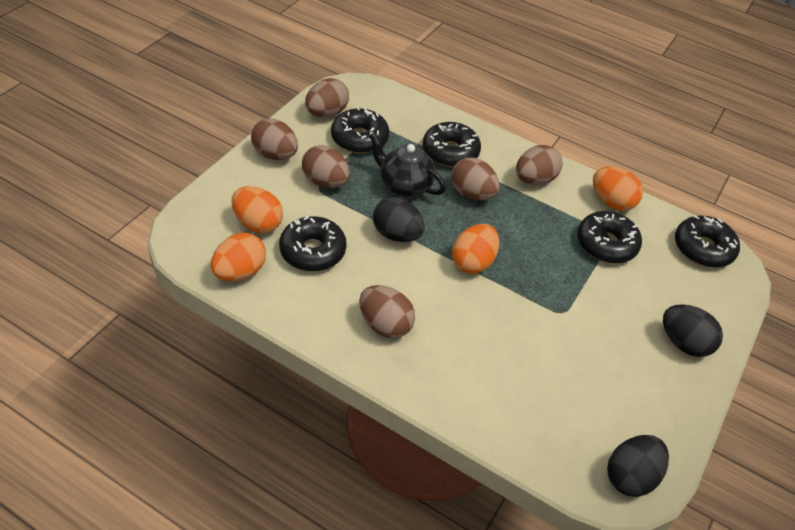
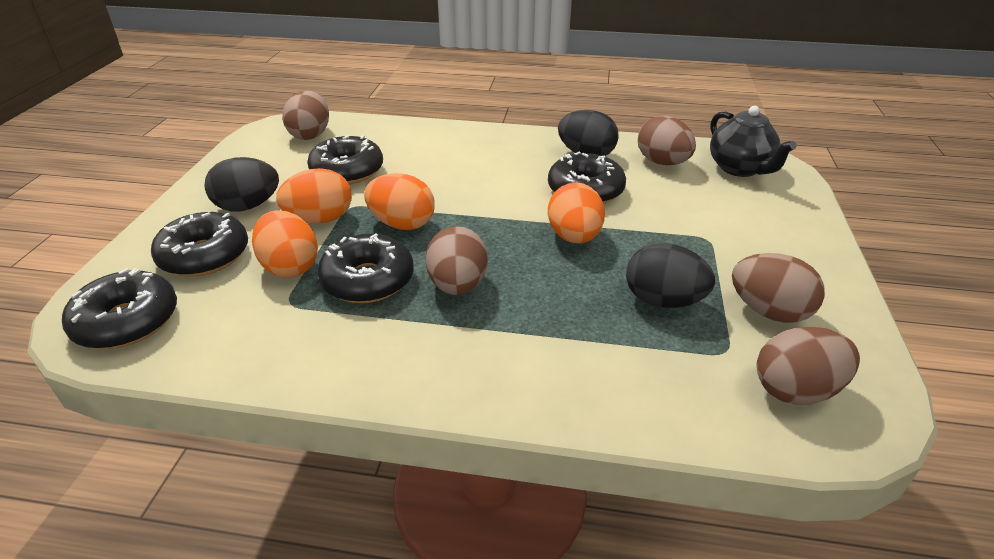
brown egg: 6 -> 5

